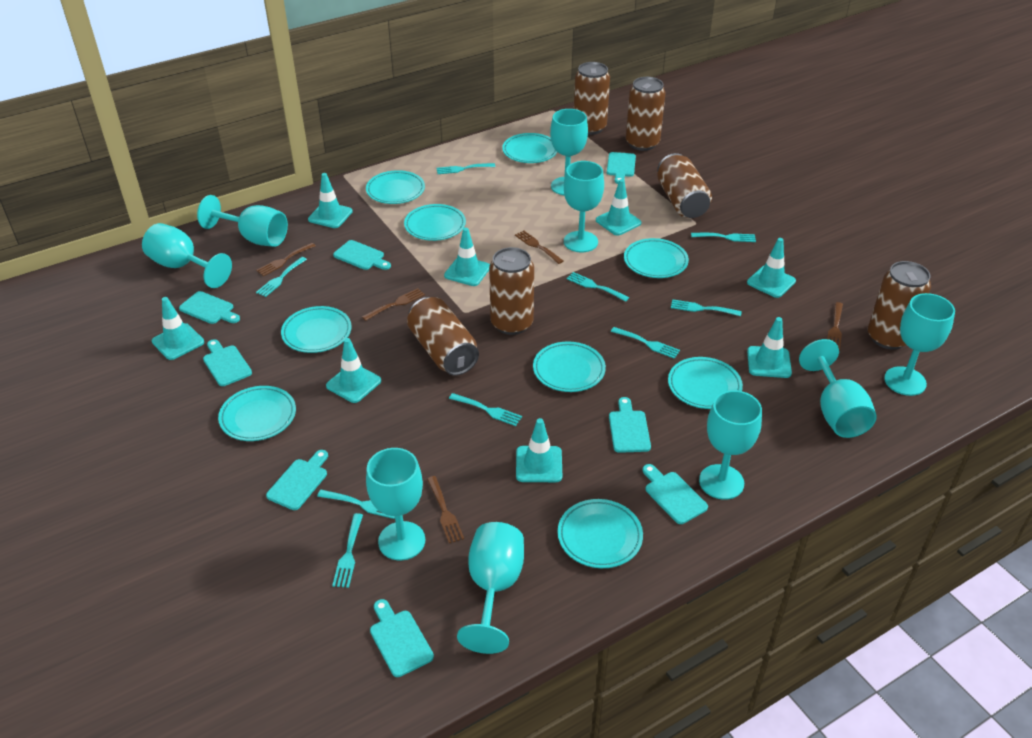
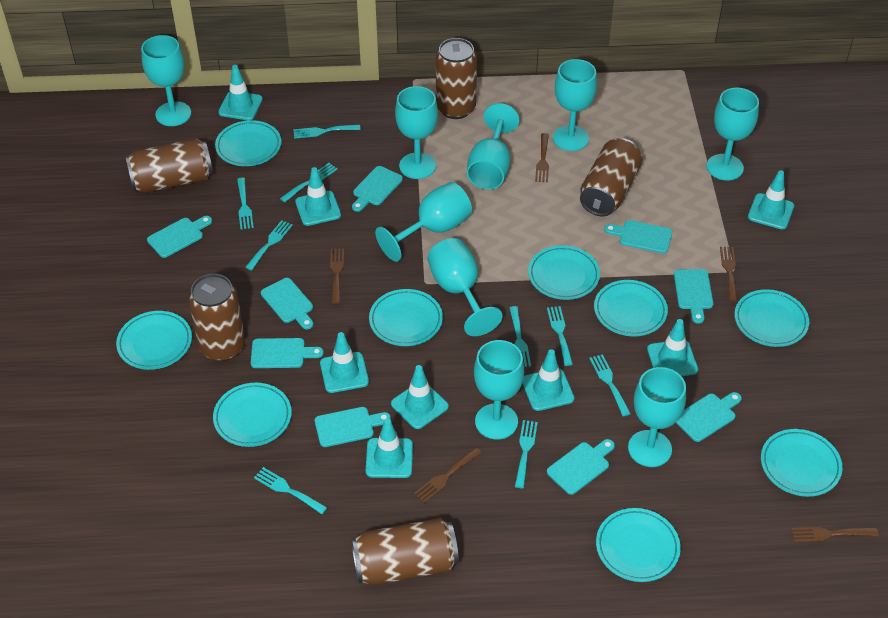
brown can: 6 -> 5
turquoise cutting board: 8 -> 9

